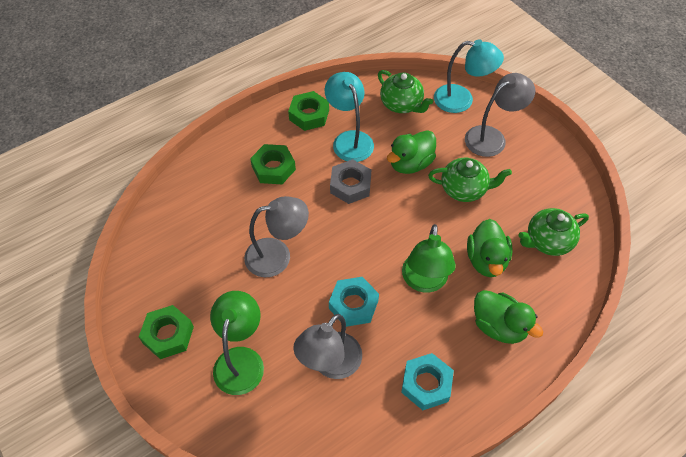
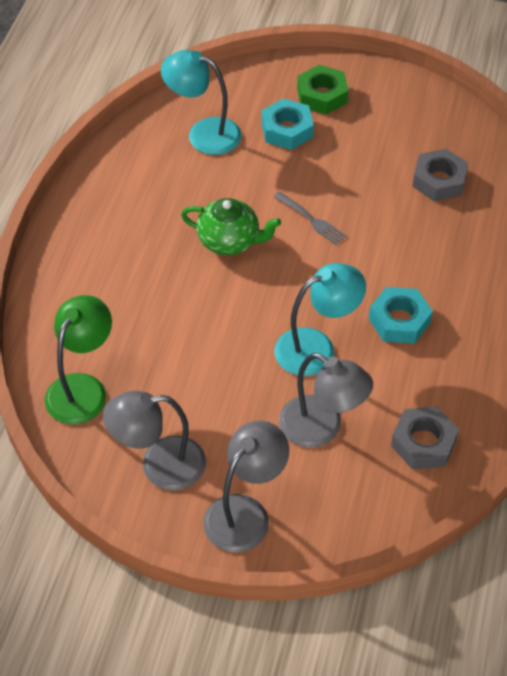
green duck: 3 -> 0
green lamp: 2 -> 1
green nut: 3 -> 1
green teapot: 3 -> 1
grey fork: 0 -> 1
grey nut: 1 -> 2

